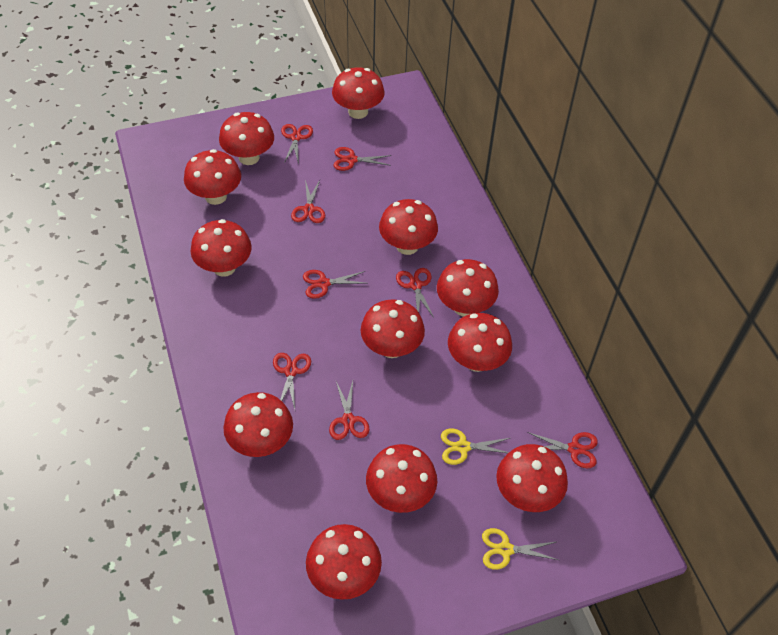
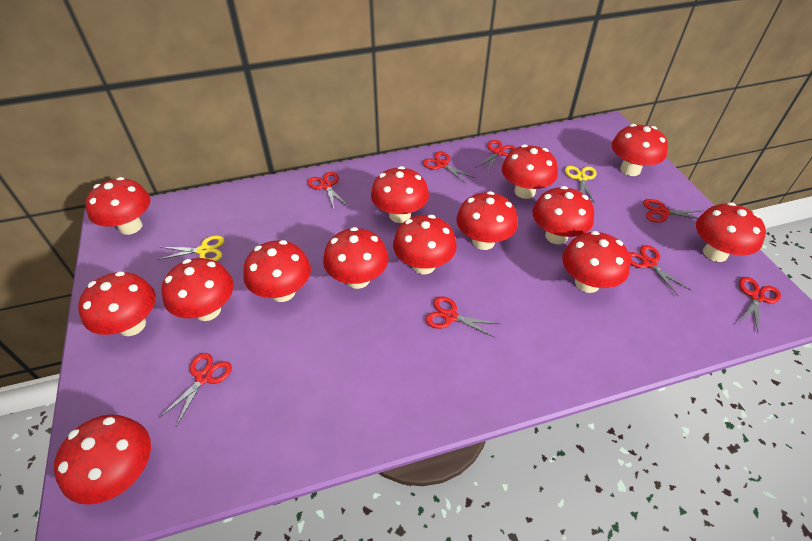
red mushroom: 12 -> 14

